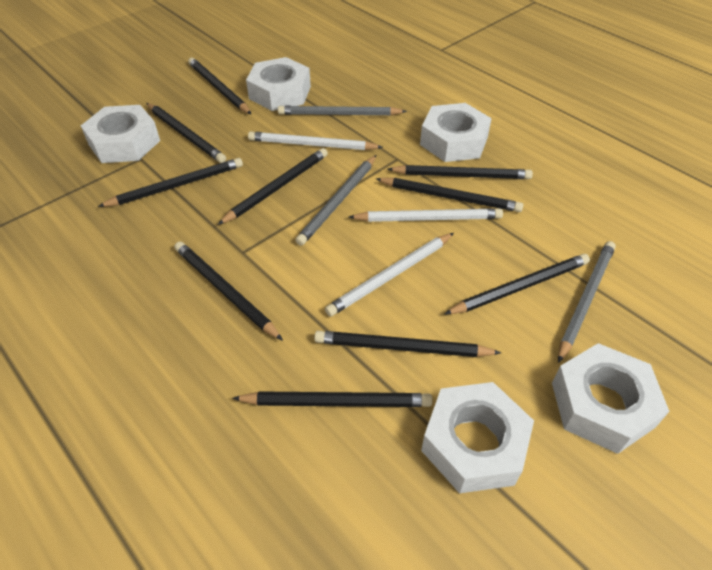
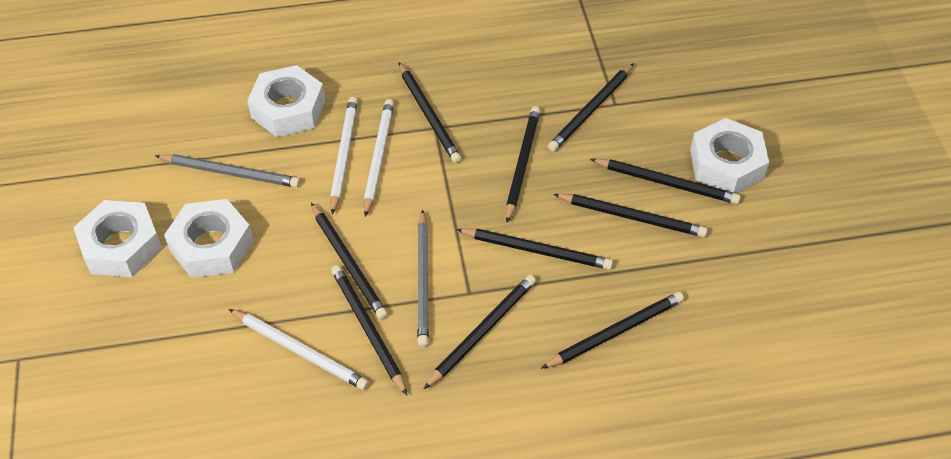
grey pencil: 3 -> 2
white nut: 5 -> 4

